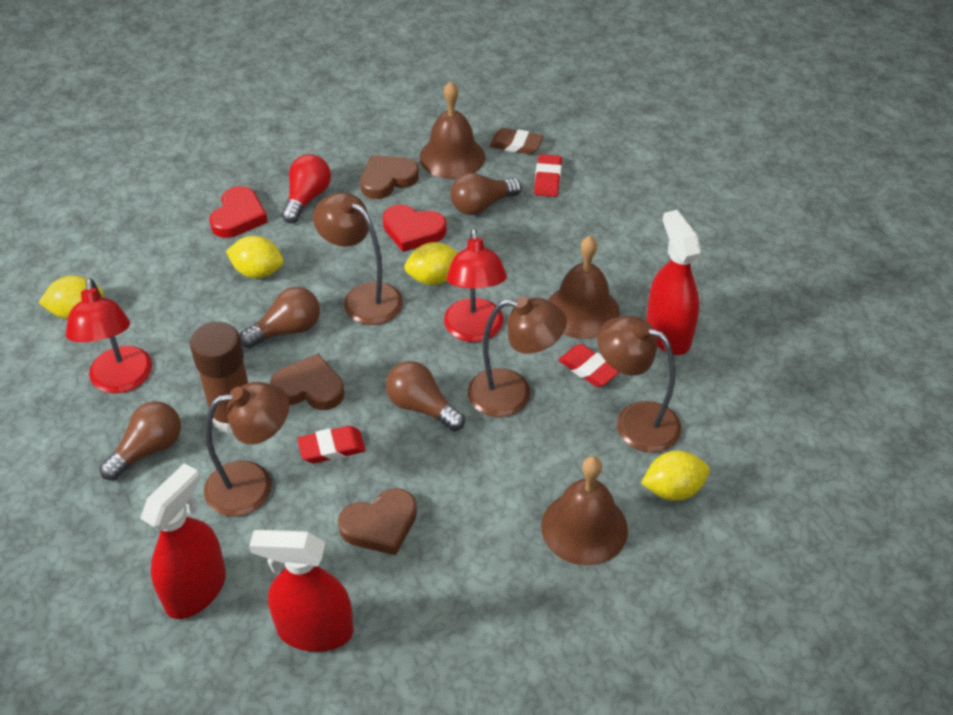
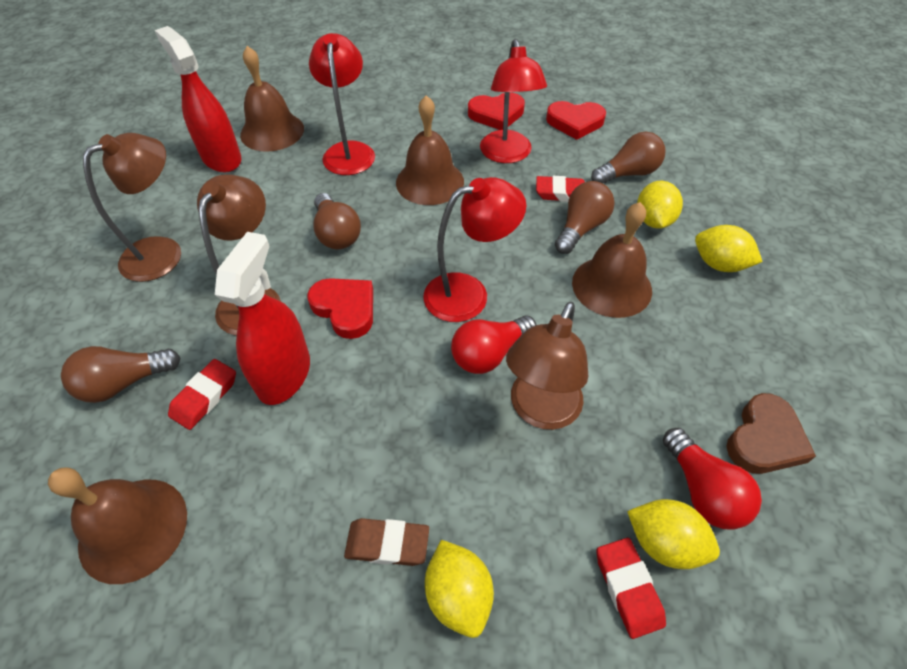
brown bell: 3 -> 4
brown glue stick: 1 -> 0
brown heart: 3 -> 1
brown lamp: 4 -> 3
red heart: 2 -> 3
red lamp: 2 -> 3
red light bulb: 1 -> 2
red spray bottle: 3 -> 2

